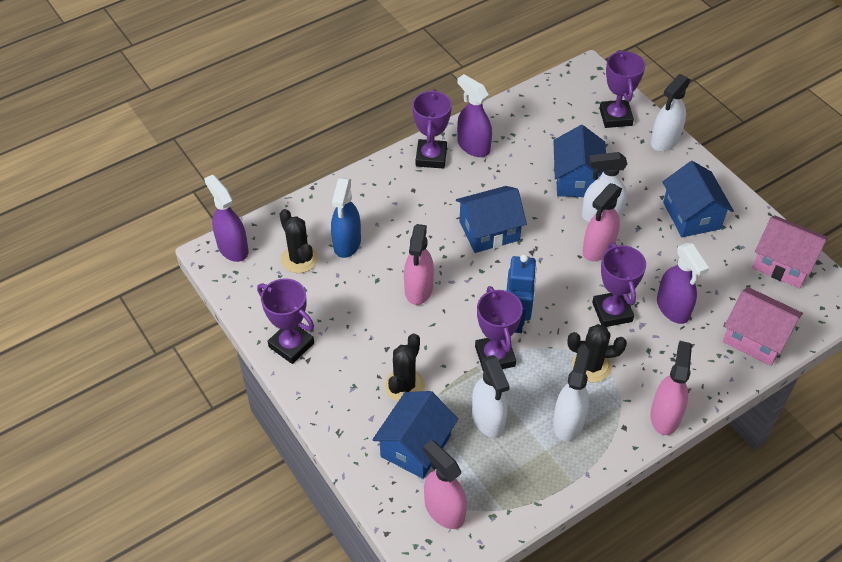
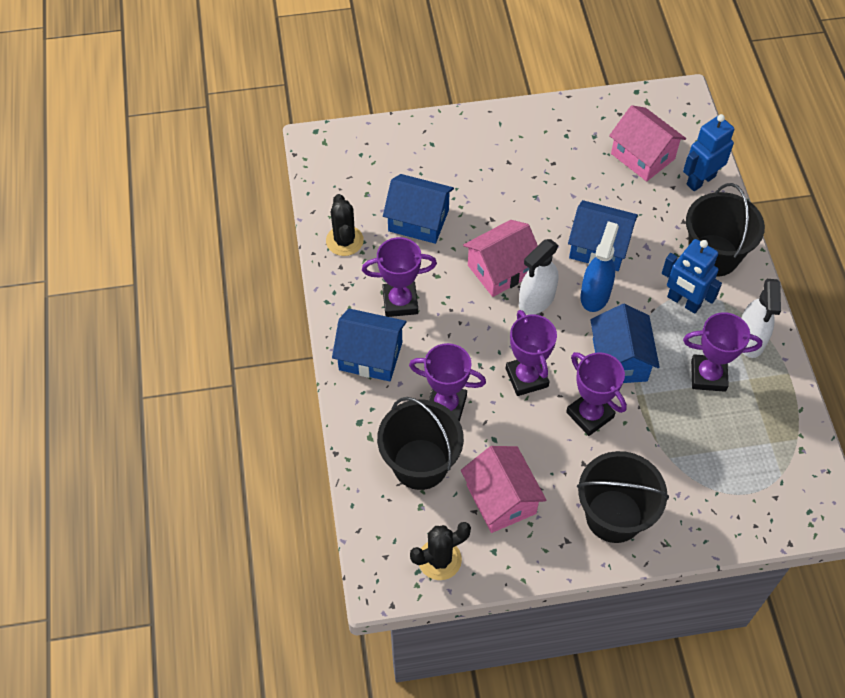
black bucket: 0 -> 3
black cactus: 3 -> 2
blue robot: 1 -> 2
pink house: 2 -> 3
pink spray bottle: 4 -> 0
purple spray bottle: 3 -> 0
white spray bottle: 4 -> 2

